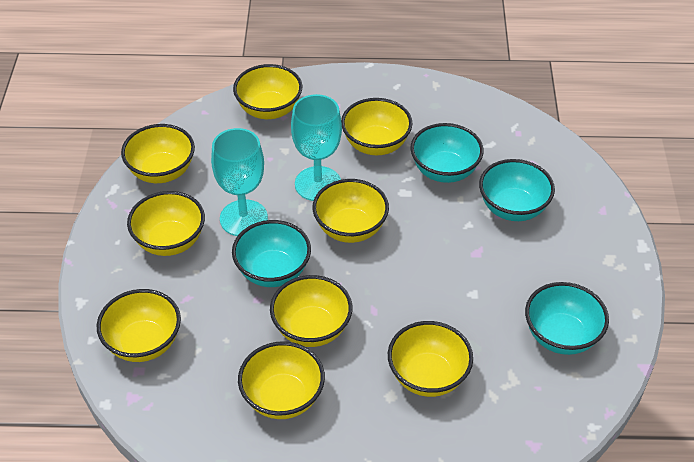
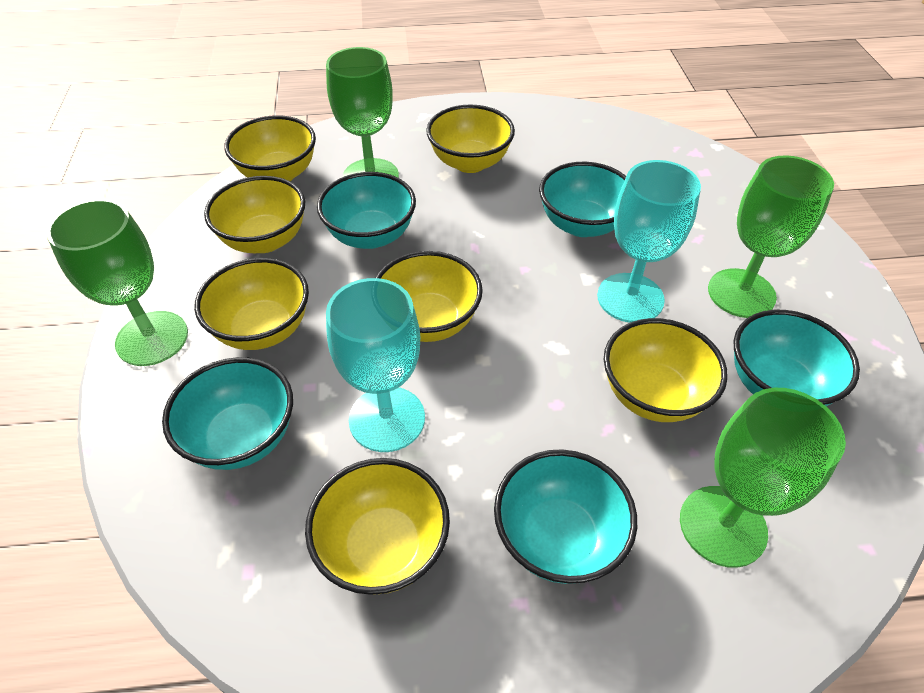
green goblet: 0 -> 4
turquoise bowl: 4 -> 5
yellow bowl: 9 -> 7

